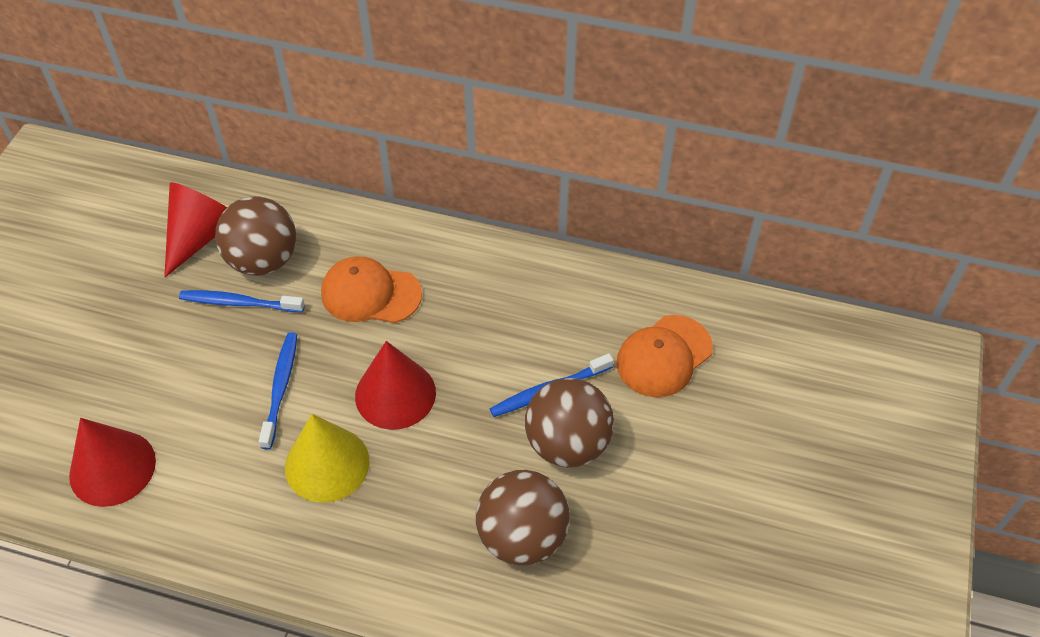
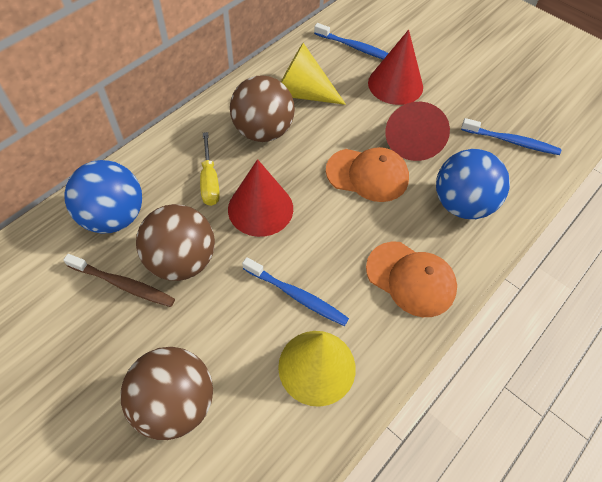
blue ball: 0 -> 2
brown toothbrush: 0 -> 1
yellow cone: 1 -> 2
yellow screwdriver: 0 -> 1

